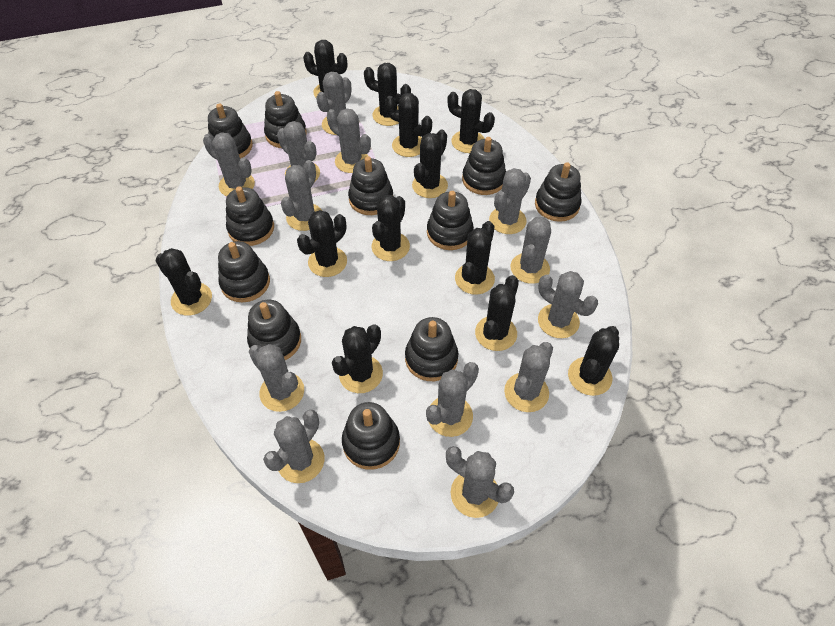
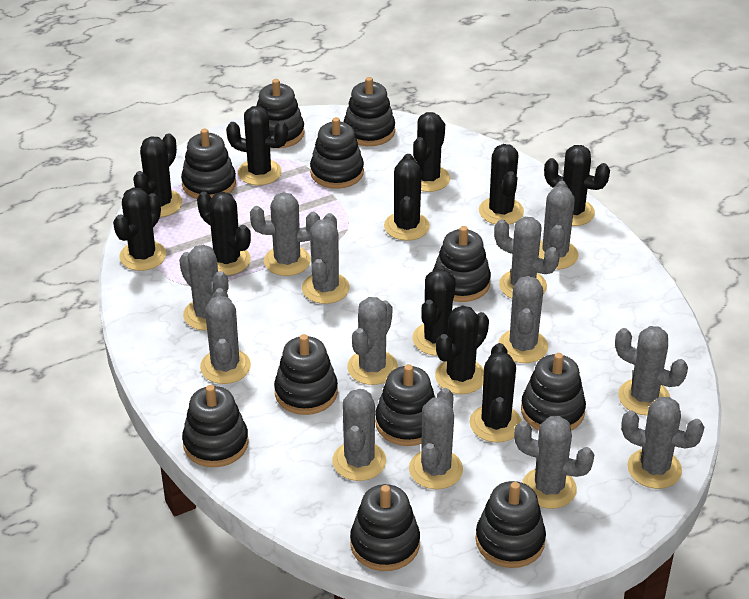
black cactus: 12 -> 11

